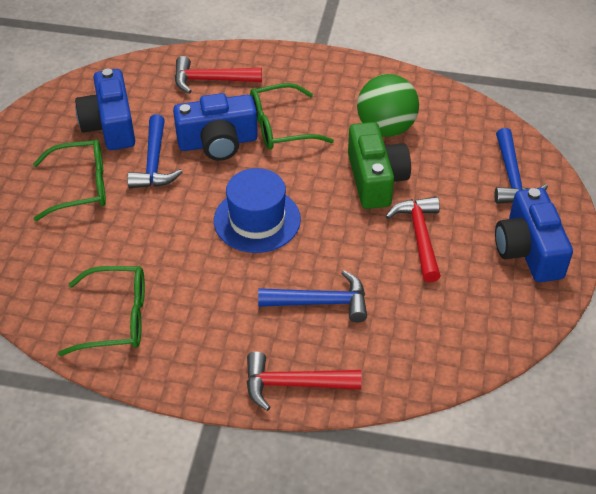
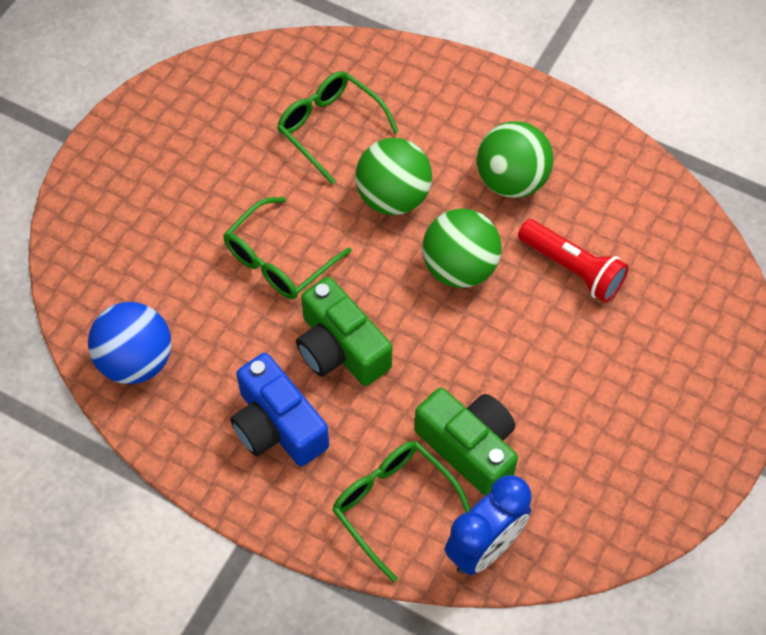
blue ball: 0 -> 1
blue camera: 3 -> 1
blue clock: 0 -> 1
blue hammer: 3 -> 0
blue hat: 1 -> 0
green ball: 1 -> 3
green camera: 1 -> 2
red flashlight: 0 -> 1
red hammer: 3 -> 0

